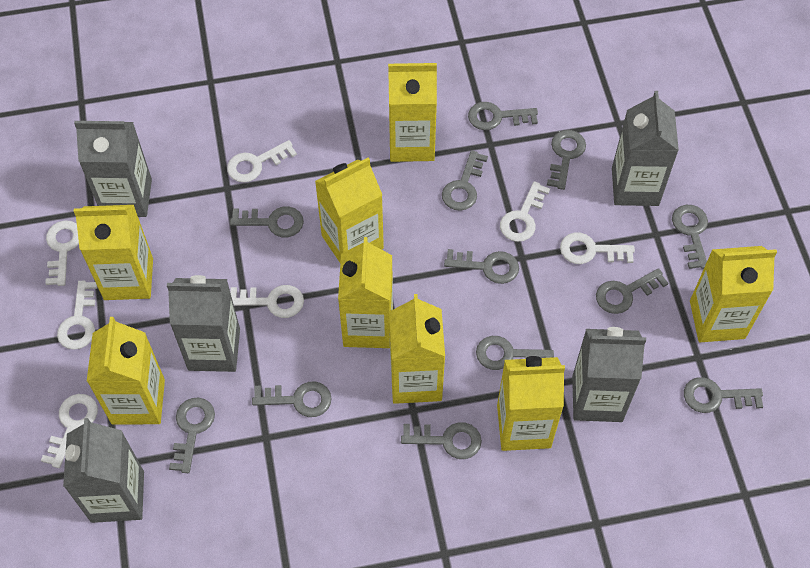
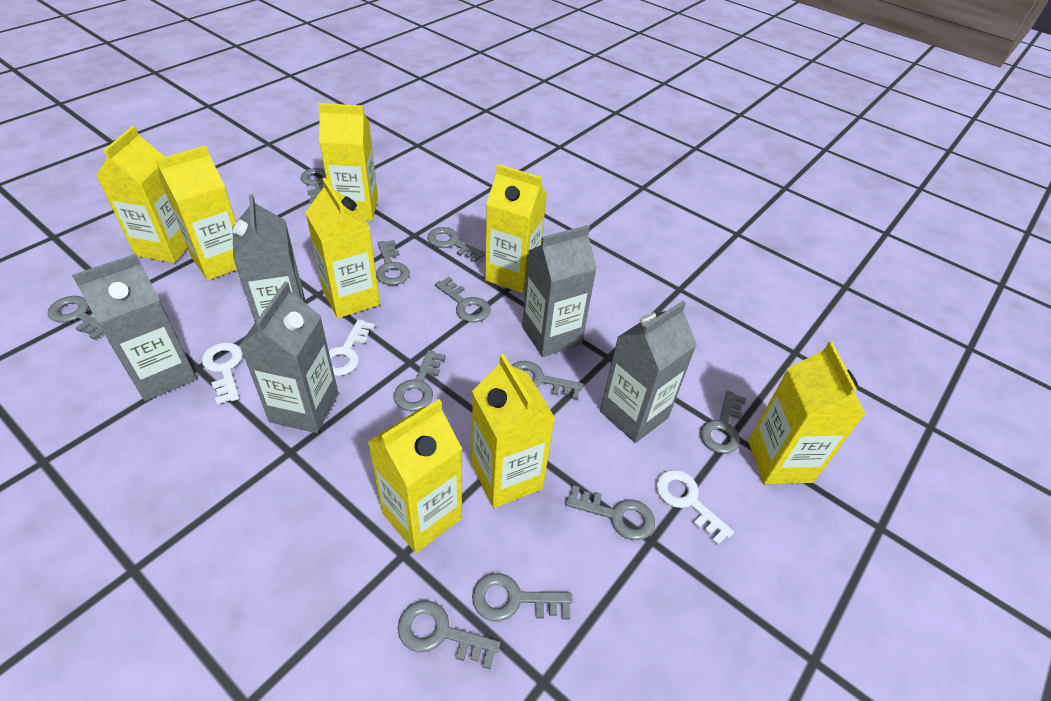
grey key: 12 -> 11
white key: 7 -> 3

